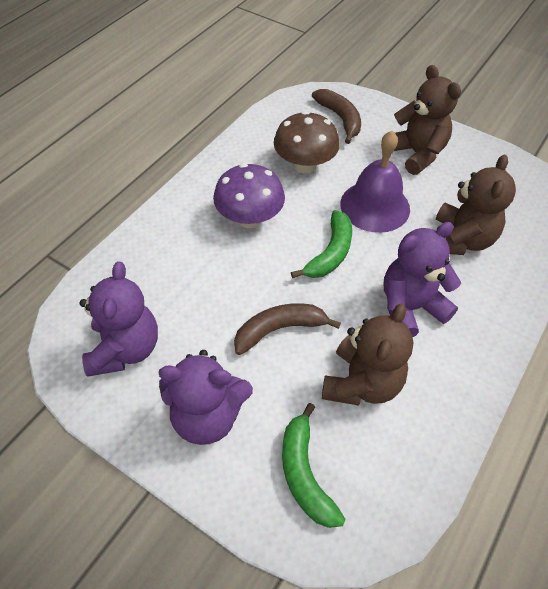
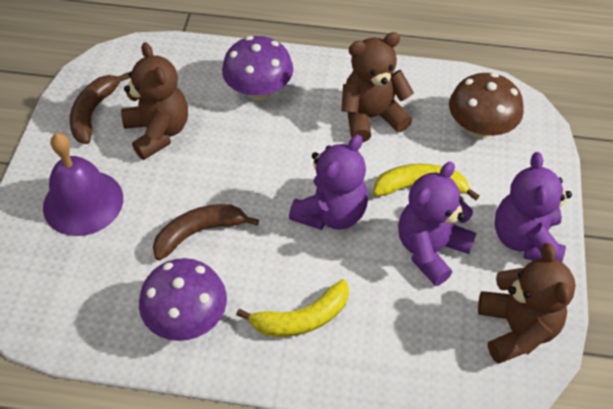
green banana: 2 -> 0
purple mushroom: 1 -> 2
yellow banana: 0 -> 2

